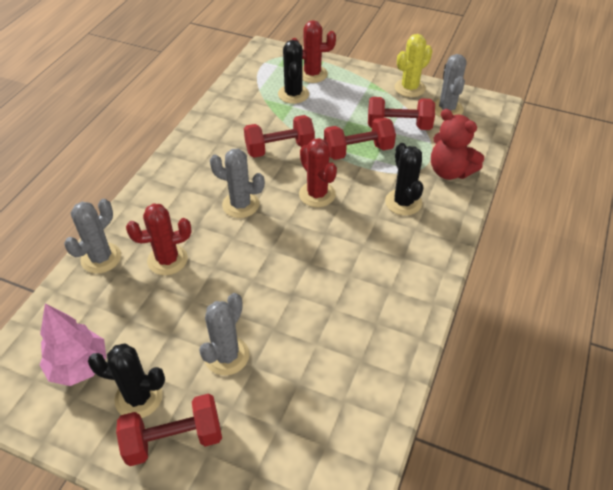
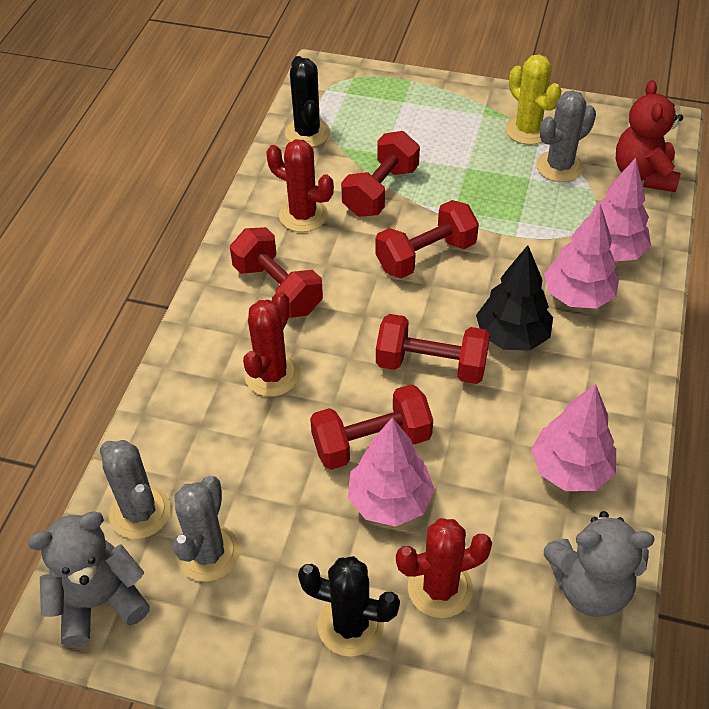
black cactus: 3 -> 2
black tree: 0 -> 1
grey cactus: 4 -> 3
grey teddy bear: 0 -> 2
pink tree: 1 -> 4
red dumbbell: 4 -> 5

